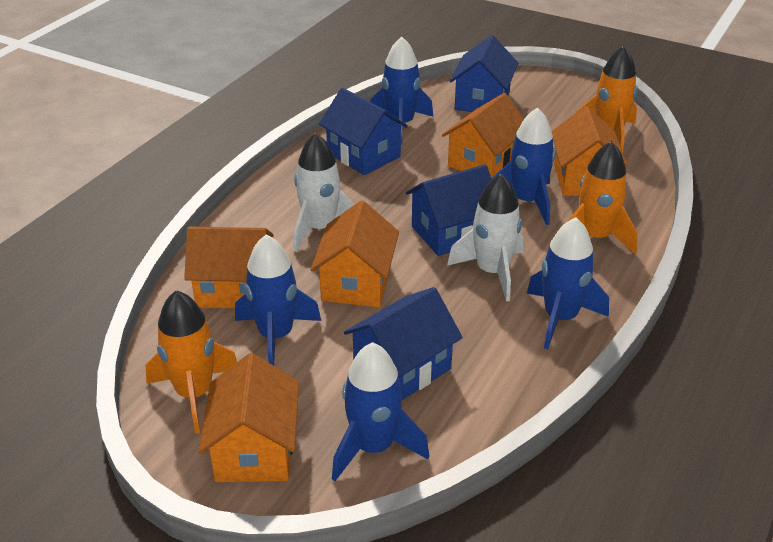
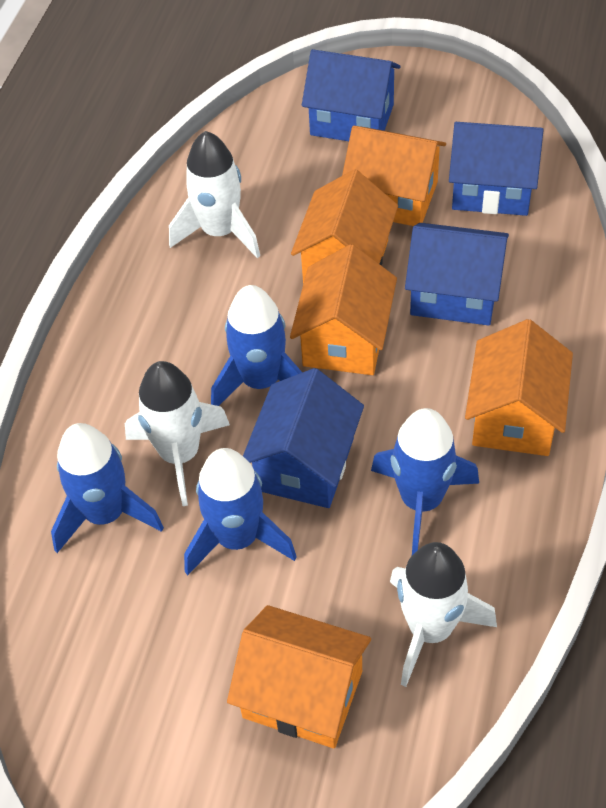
blue rocket: 5 -> 4
orange rocket: 3 -> 0
white rocket: 2 -> 3

